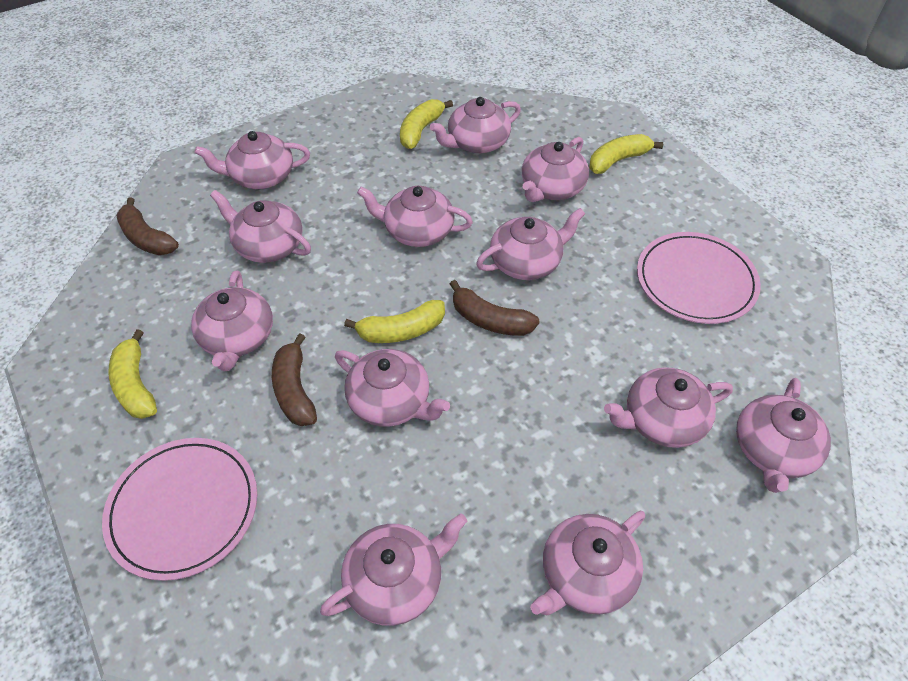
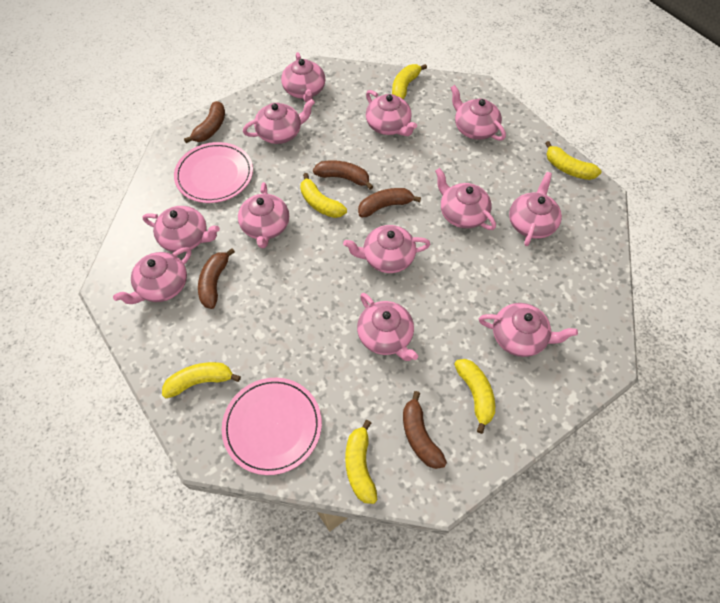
brown banana: 3 -> 5
yellow banana: 4 -> 6

